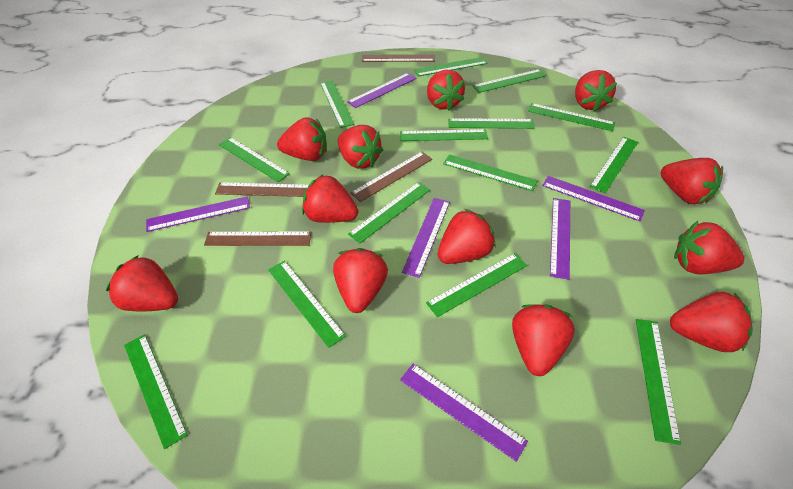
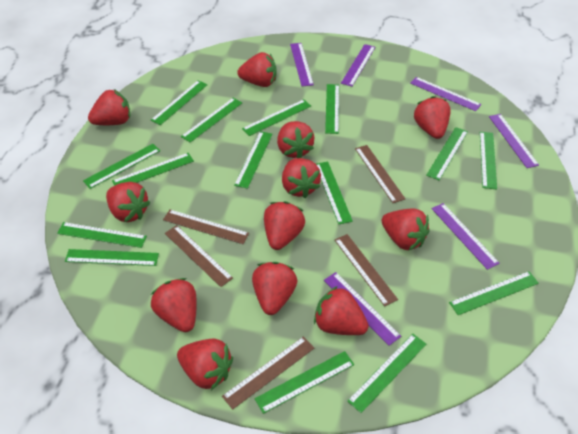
brown ruler: 4 -> 5
green ruler: 14 -> 15

